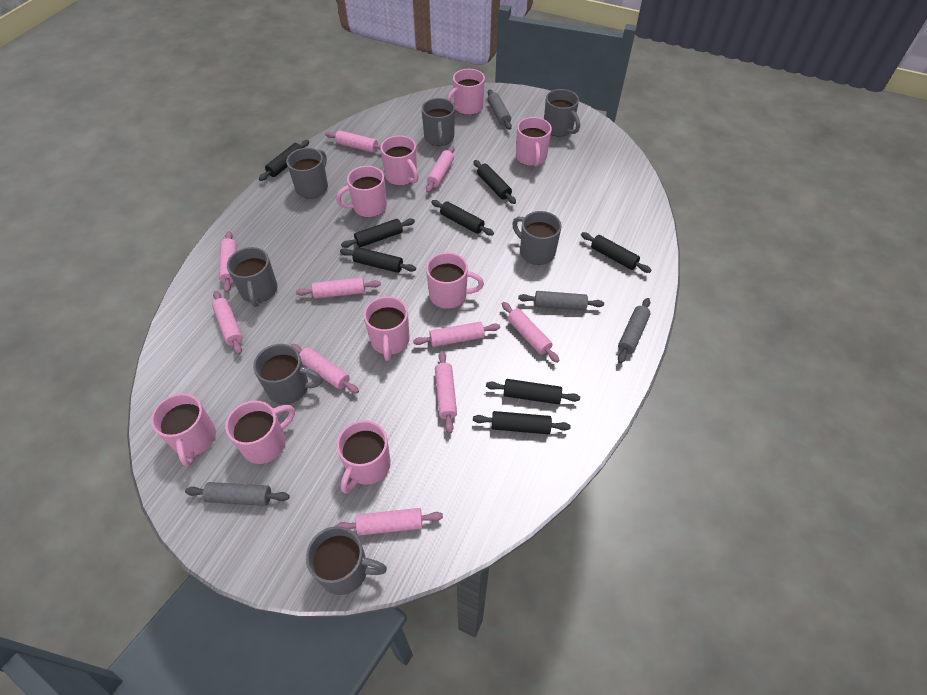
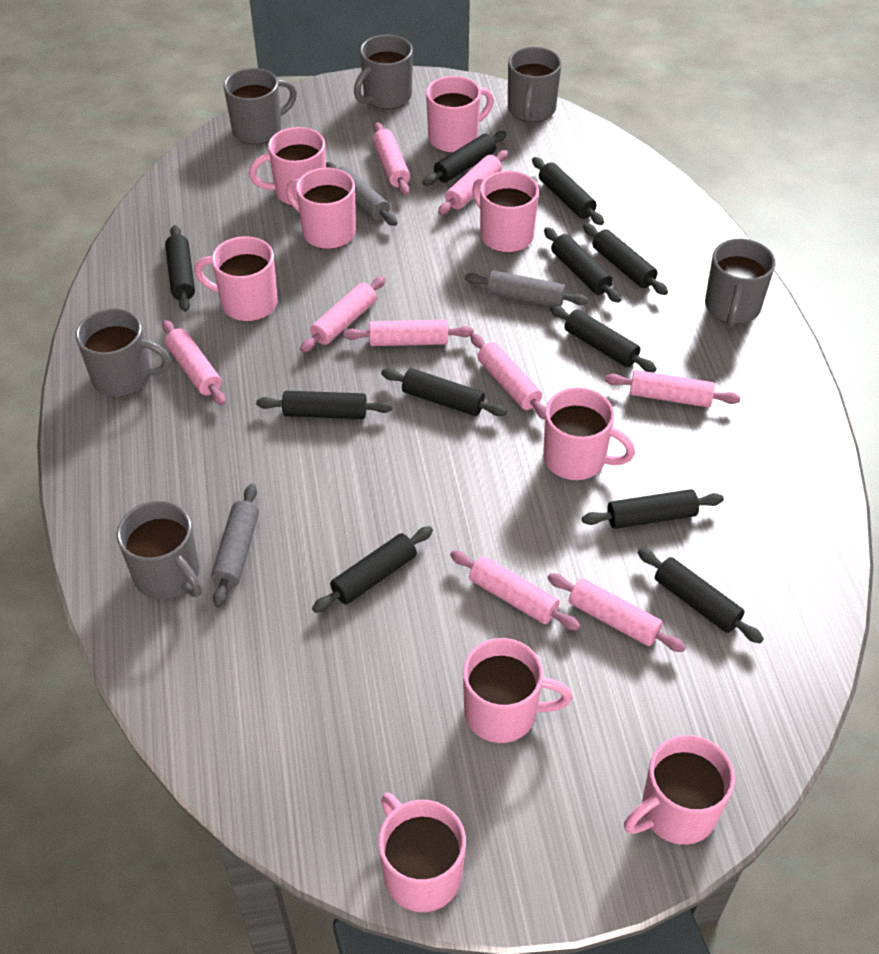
black rolling pin: 8 -> 11
grey mug: 7 -> 6
grey rolling pin: 4 -> 3
pink rolling pin: 10 -> 9

